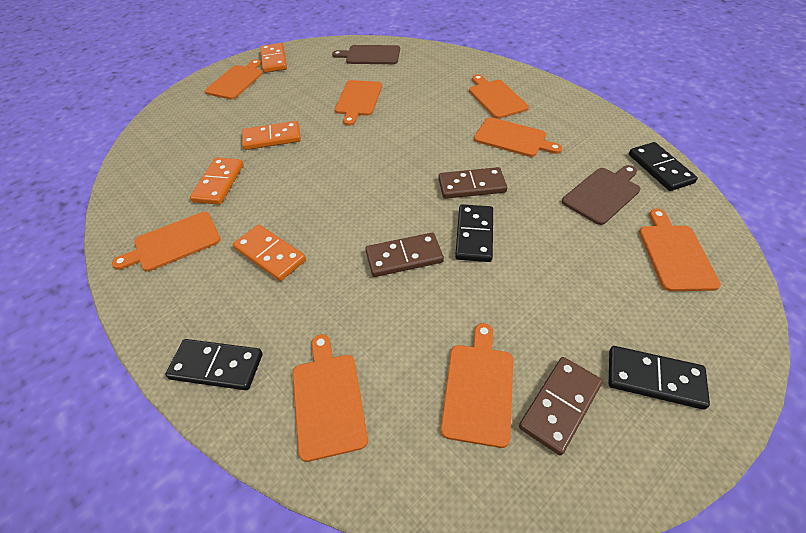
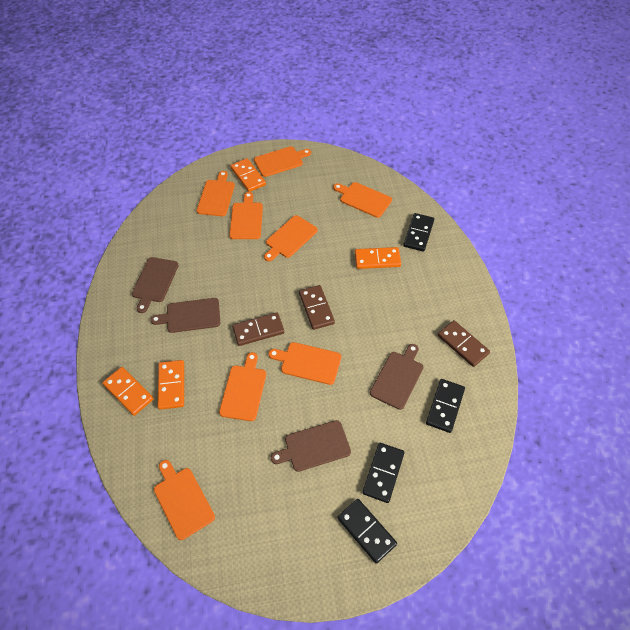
brown cutting board: 2 -> 4

